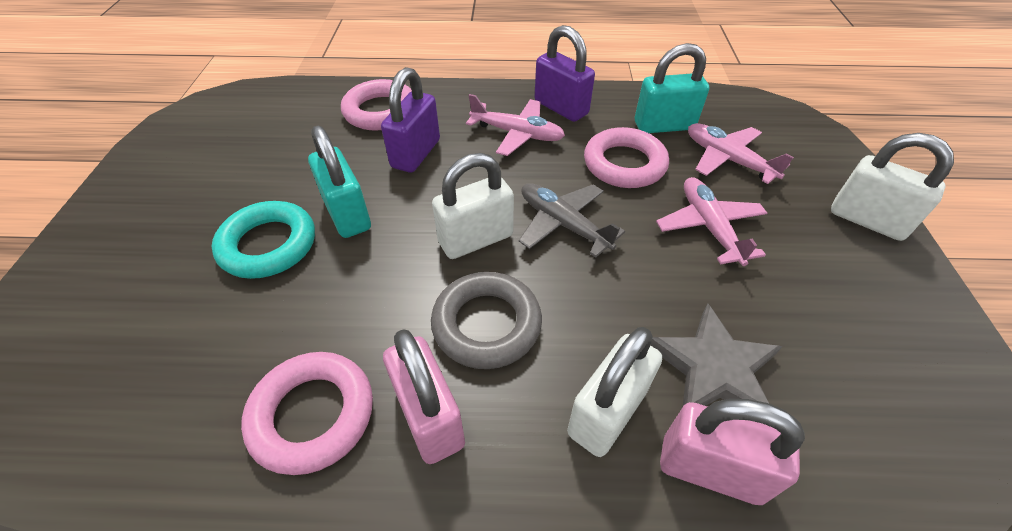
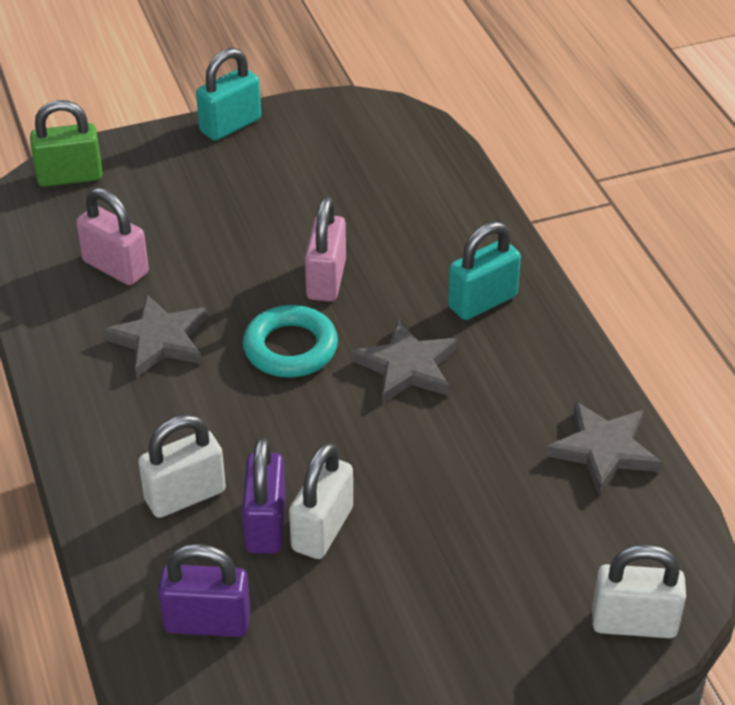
green padlock: 0 -> 1
grey plane: 1 -> 0
grey ring: 1 -> 0
grey star: 1 -> 3
pink plane: 3 -> 0
pink ring: 3 -> 0

